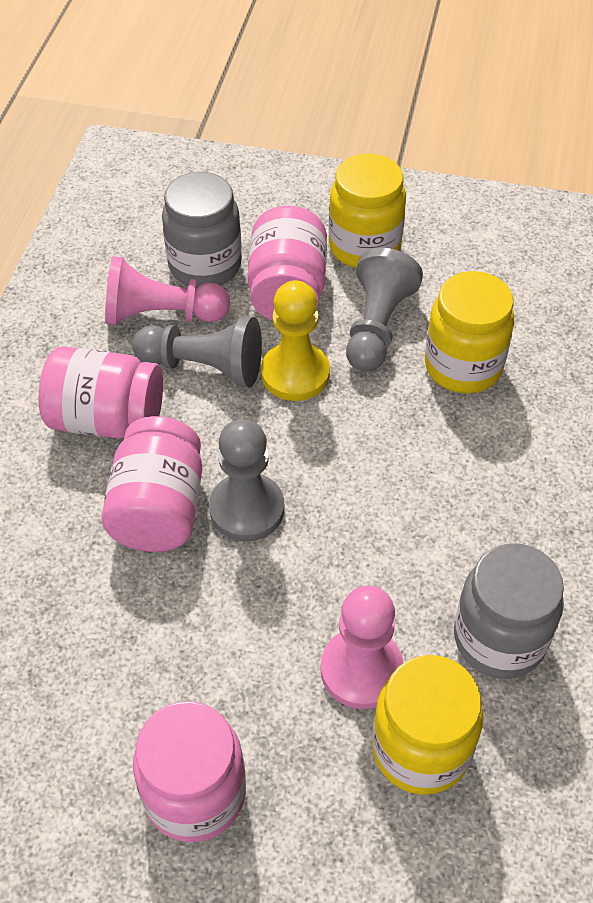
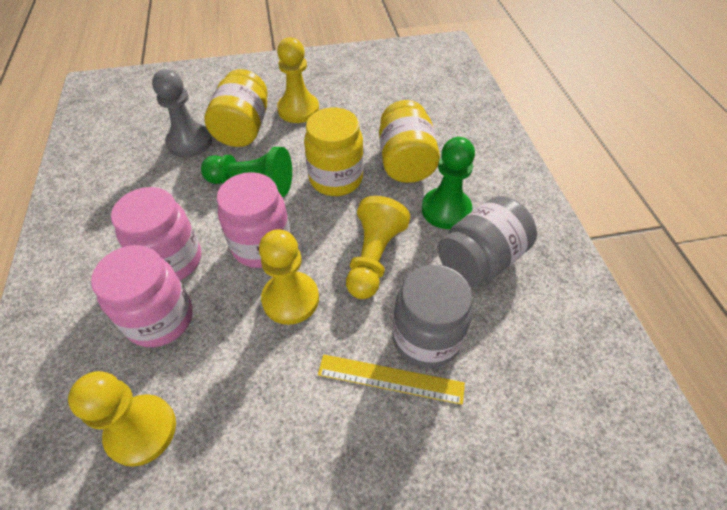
green pawn: 0 -> 2
grey pawn: 3 -> 1
pink jar: 4 -> 3
pink pawn: 2 -> 0
yellow pawn: 1 -> 4
yellow ruler: 0 -> 1

